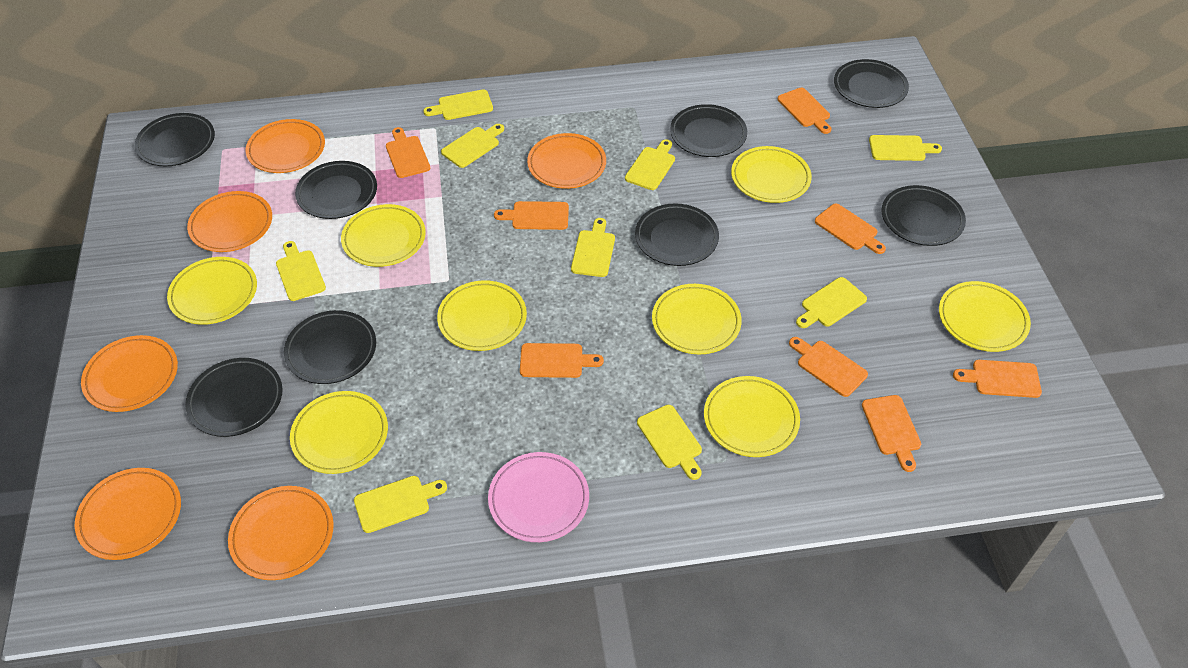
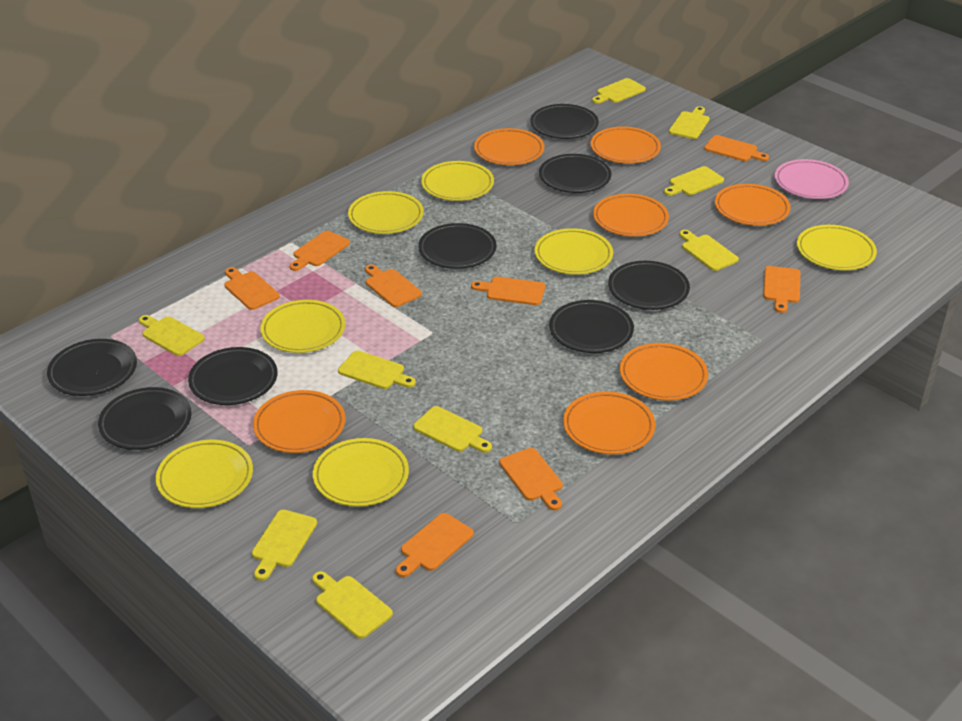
orange plate: 6 -> 7
yellow plate: 8 -> 7

